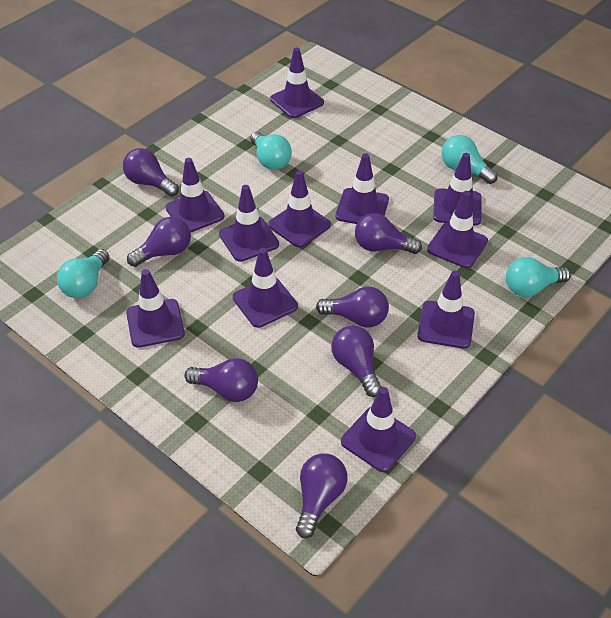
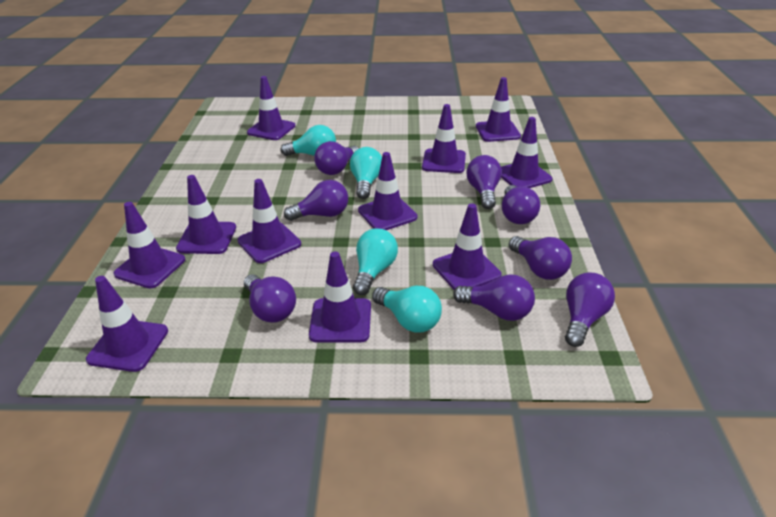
purple light bulb: 7 -> 8

